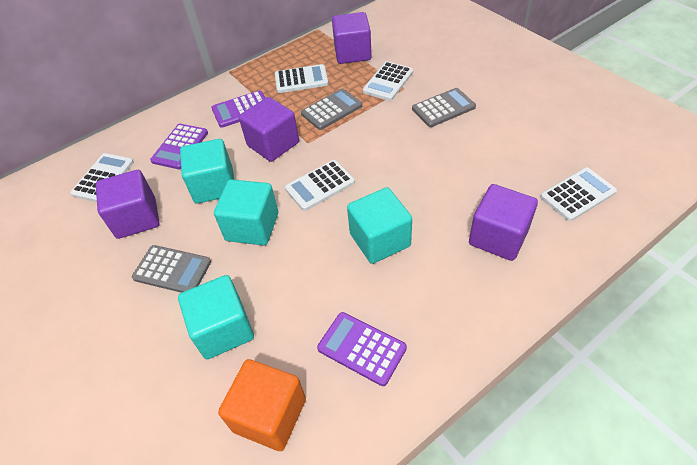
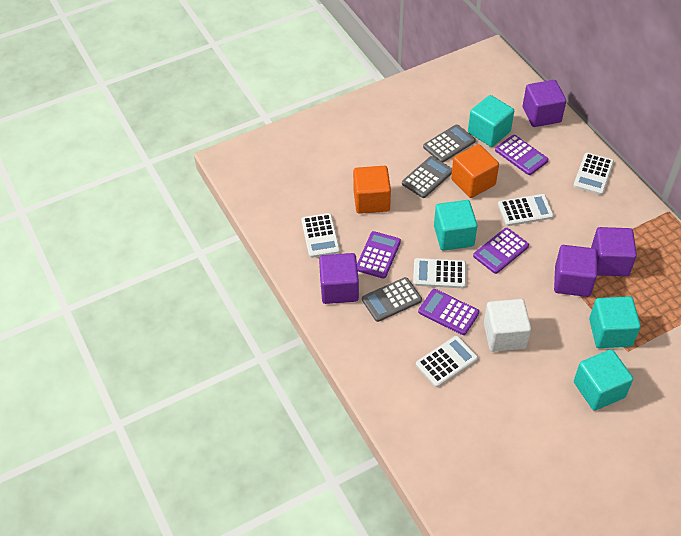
orange cube: 1 -> 2
purple calculator: 3 -> 4
white cube: 0 -> 1

